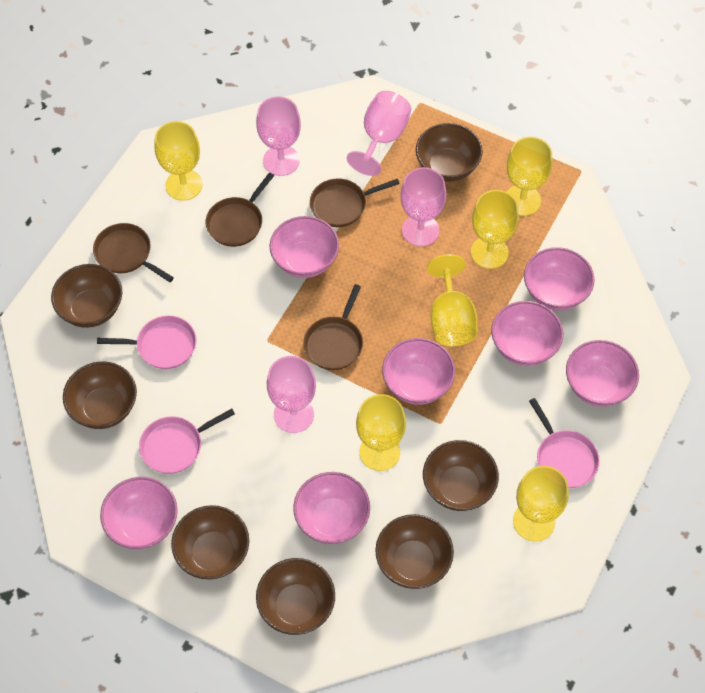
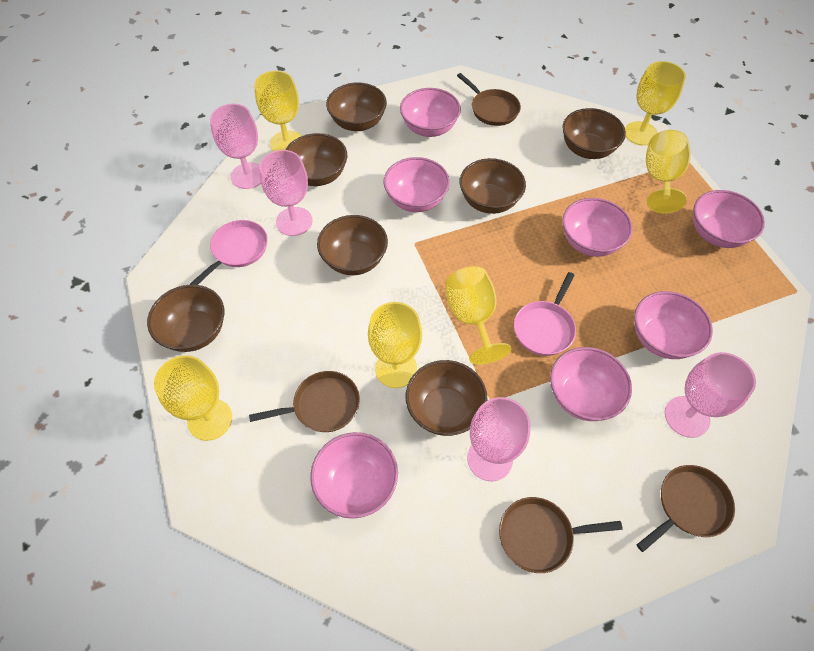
pink pan: 3 -> 2

